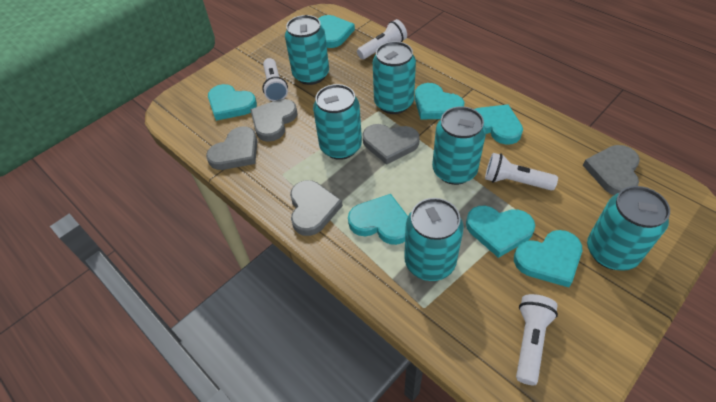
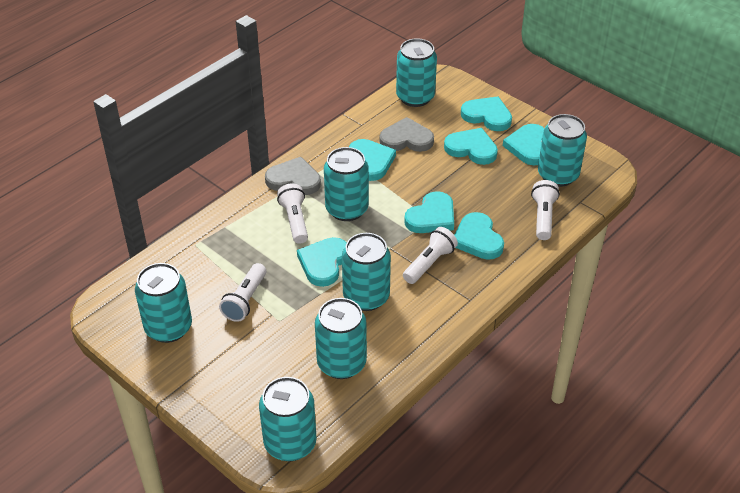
grey heart: 5 -> 2
turquoise can: 6 -> 7

